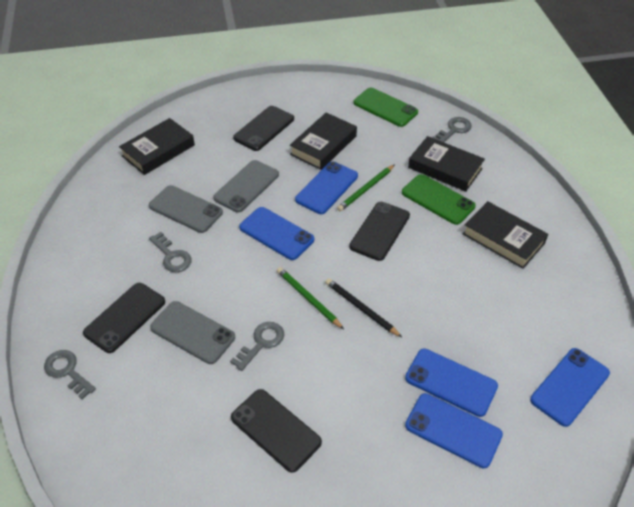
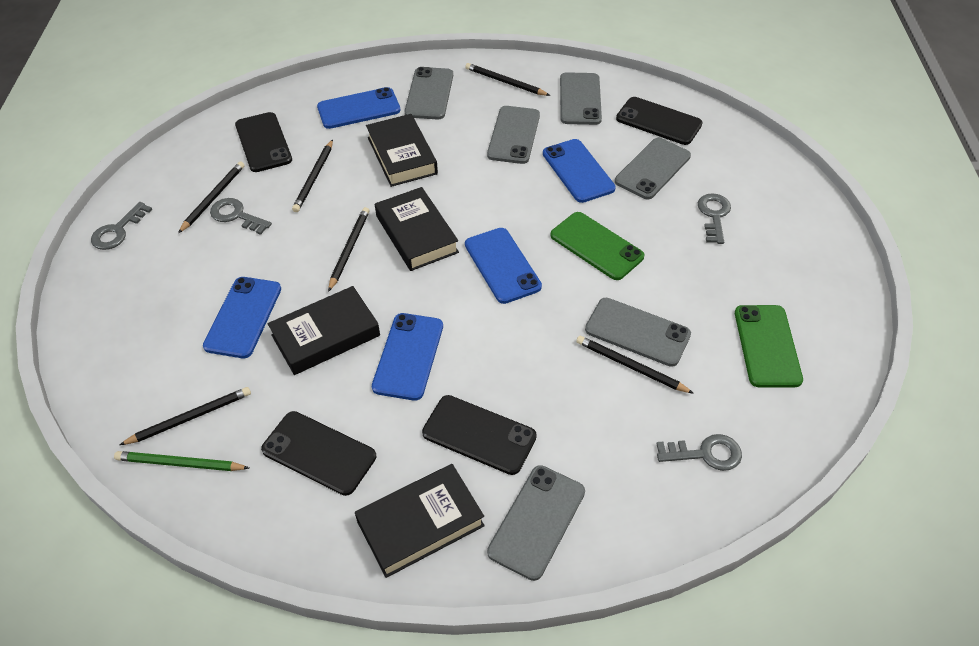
black pencil: 1 -> 6
green pencil: 2 -> 1
grey phone: 3 -> 6

